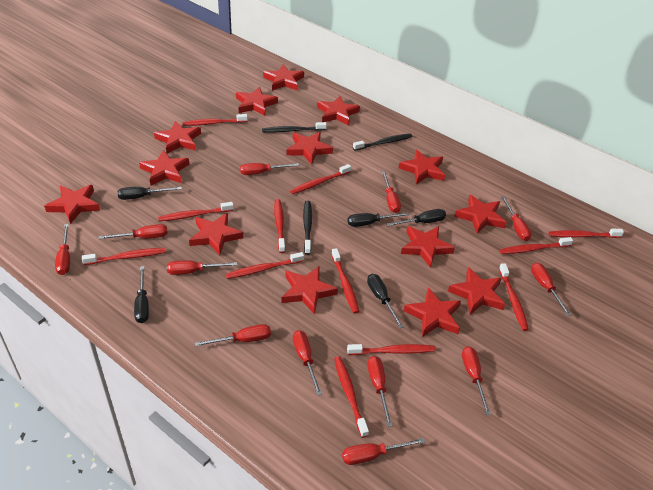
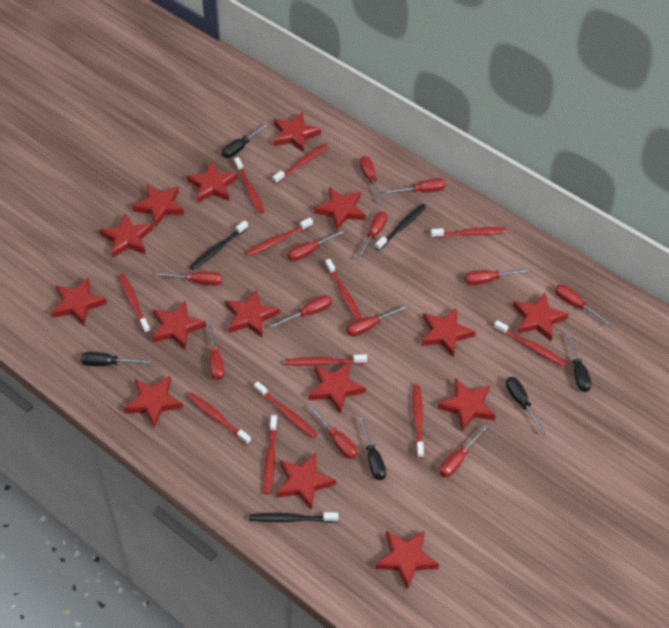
red star: 14 -> 15

